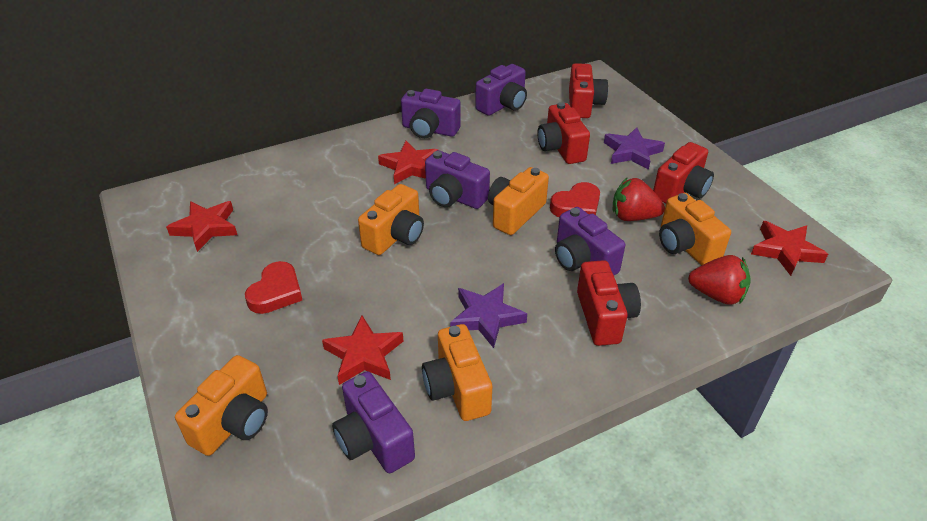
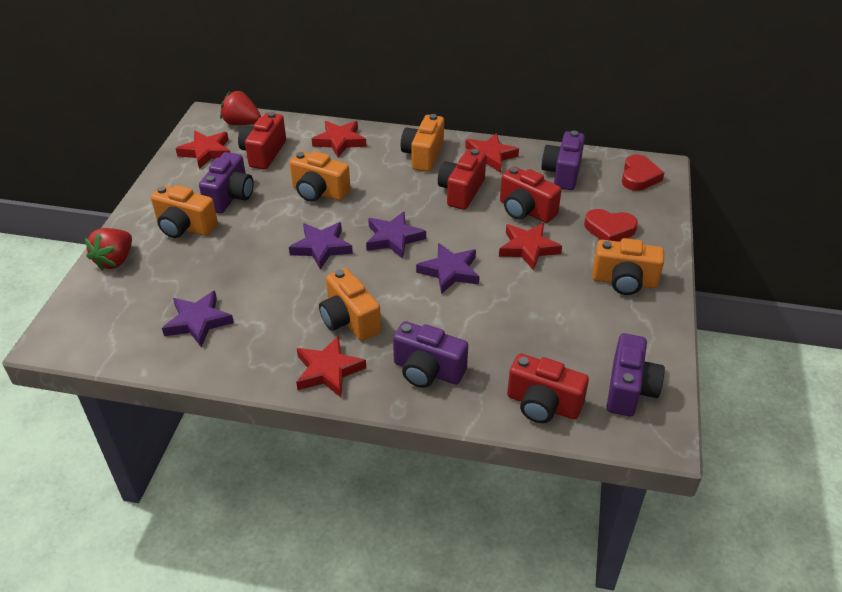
purple camera: 5 -> 4
purple star: 2 -> 4
red star: 4 -> 5

